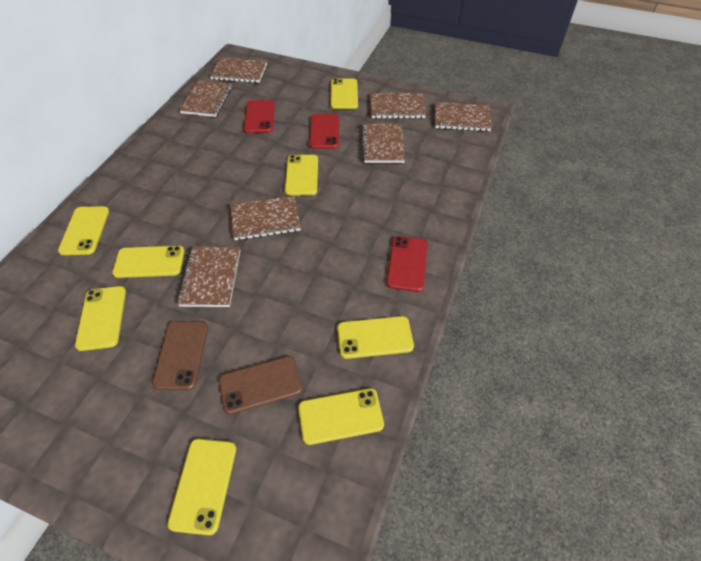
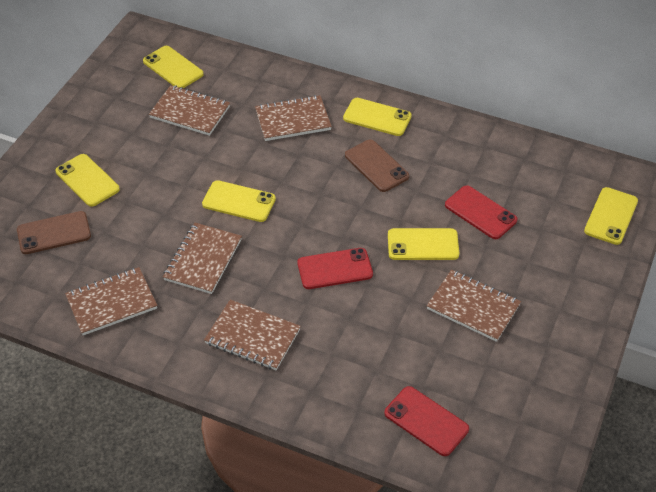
brown notebook: 7 -> 6
yellow phone: 8 -> 6

